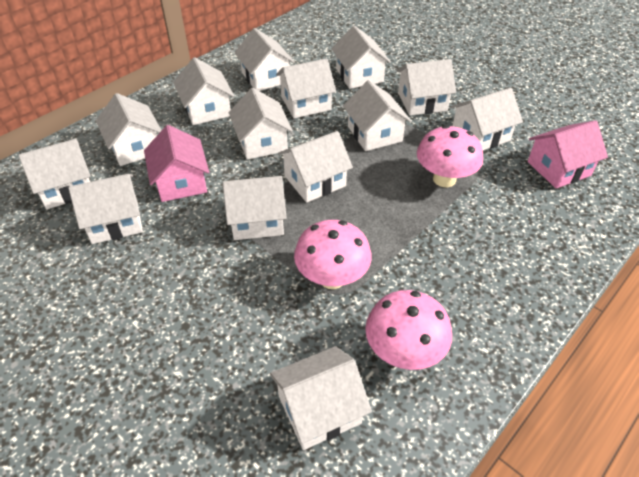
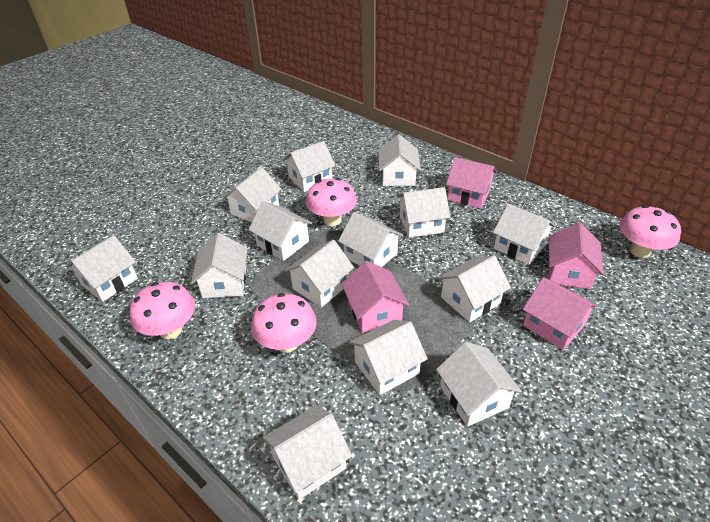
pink house: 2 -> 4
pink mushroom: 3 -> 4

